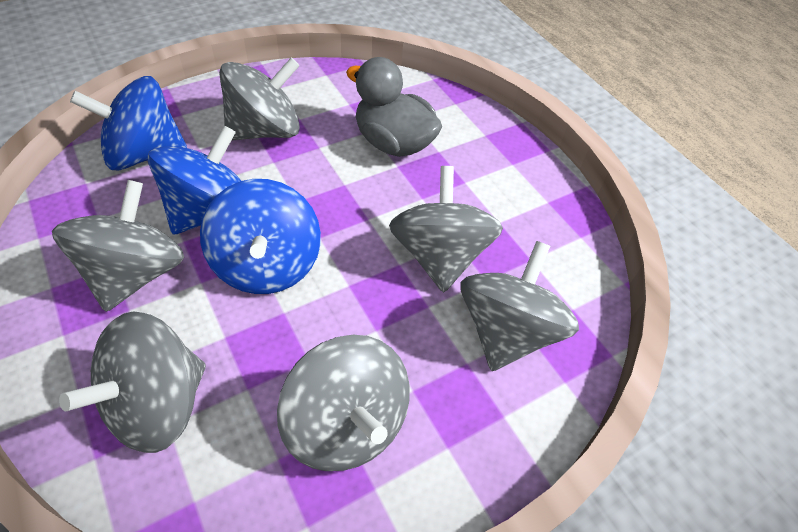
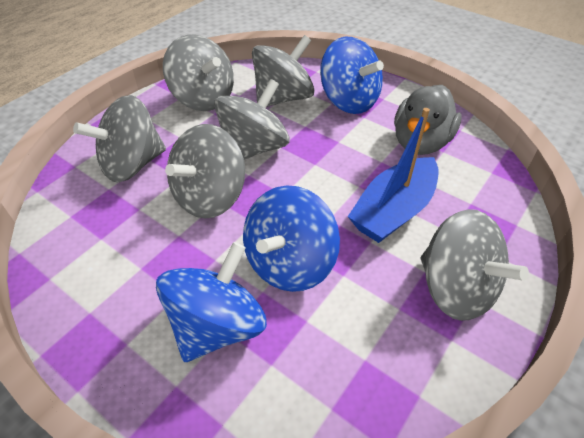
blue boat: 0 -> 1

